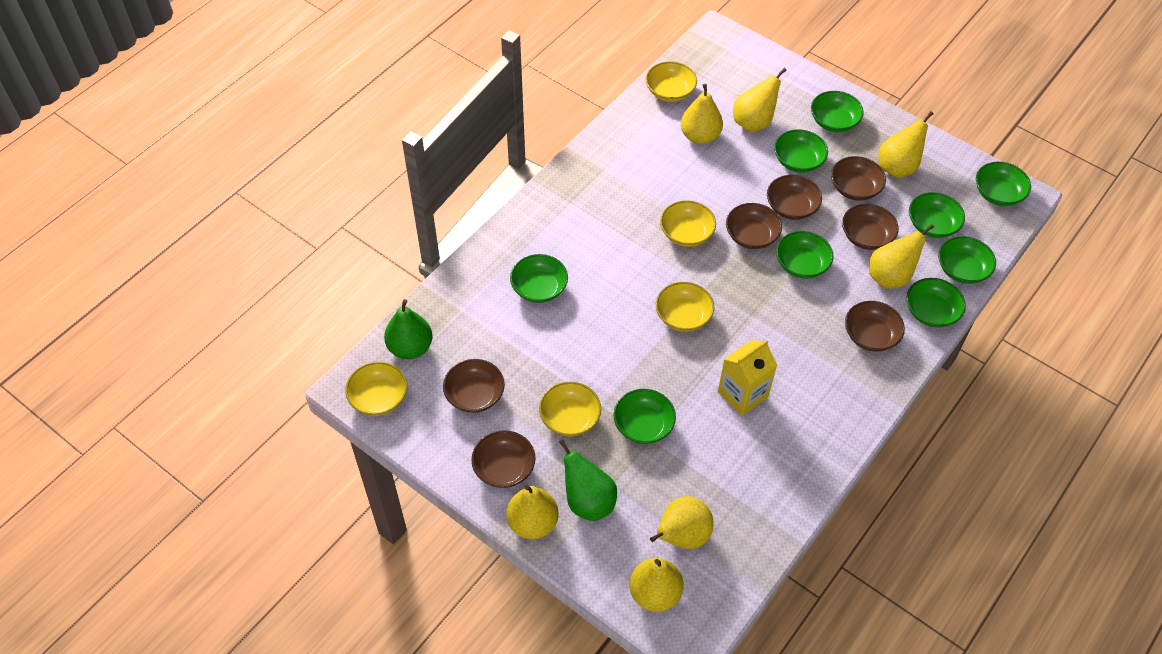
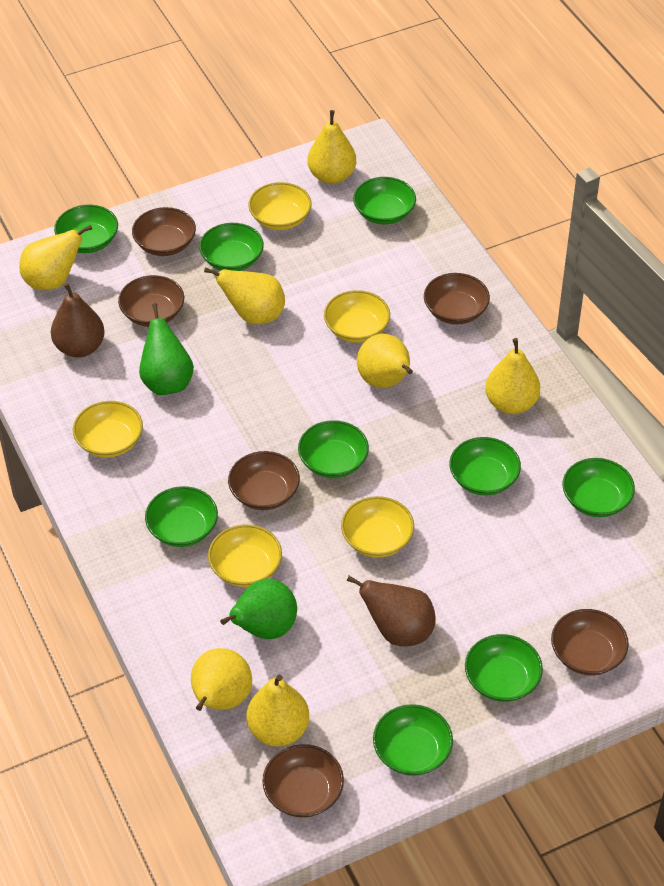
brown bowl: 7 -> 6
brown pear: 0 -> 2
yellow carton: 1 -> 0

